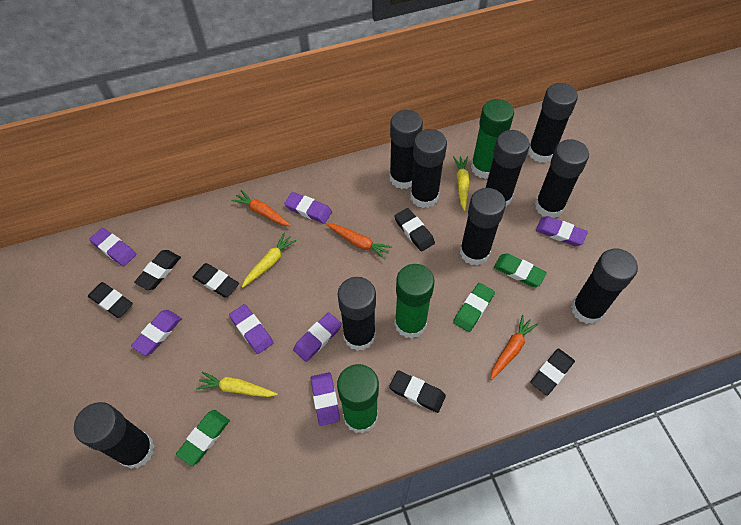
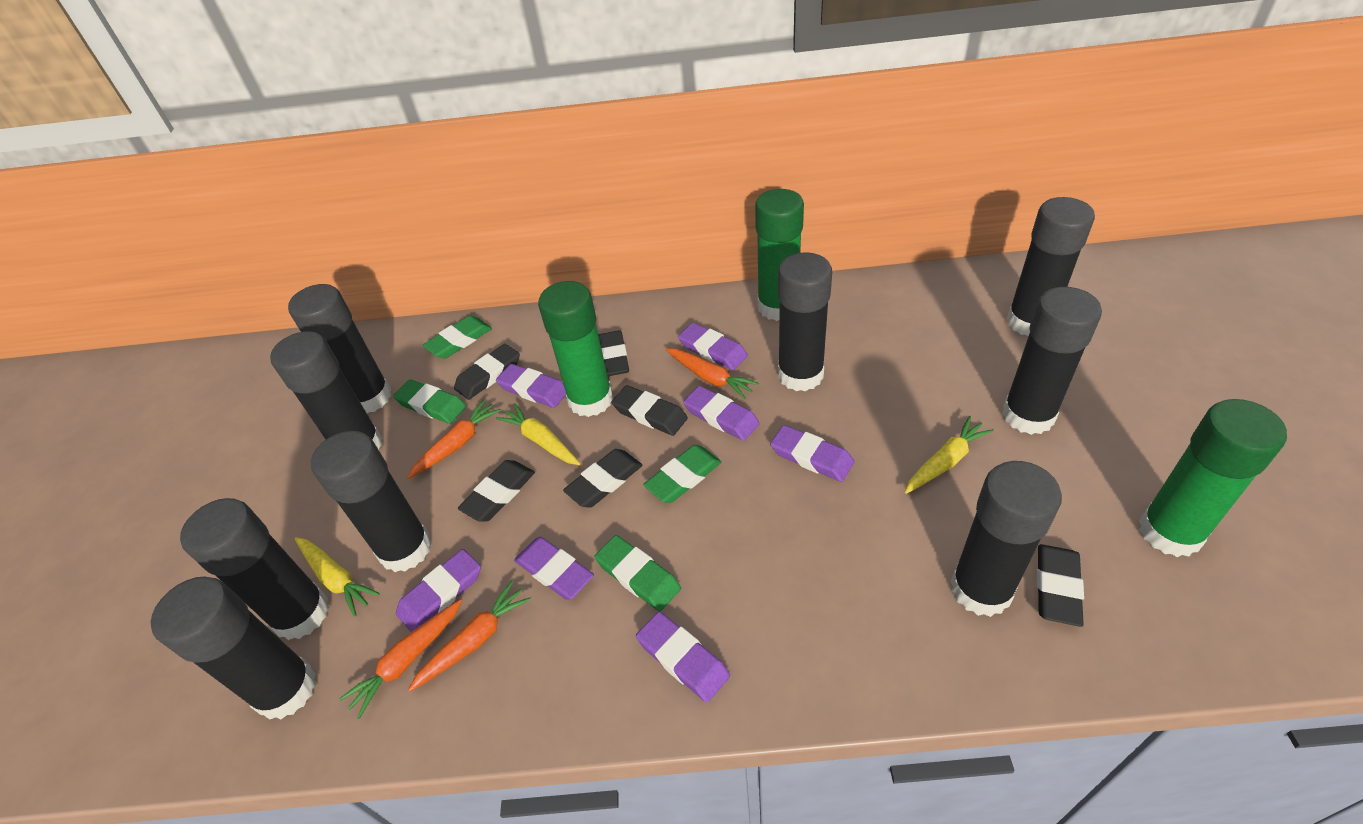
green eraser: 3 -> 4
orange carrot: 3 -> 4

